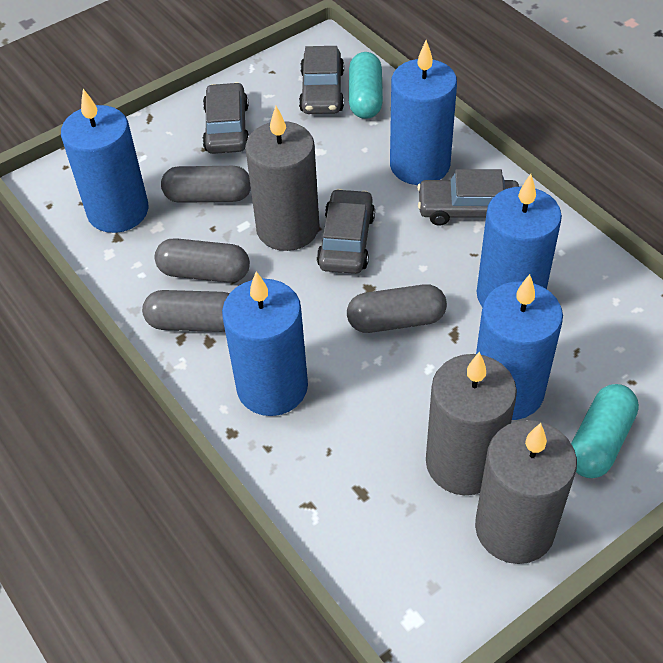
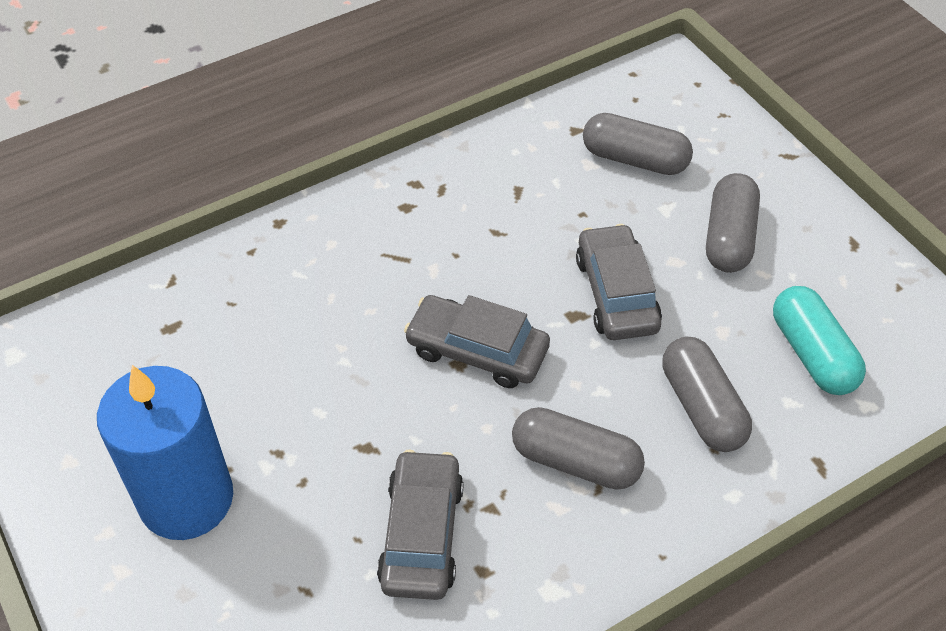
blue candle: 5 -> 1
grey candle: 3 -> 0
grey car: 4 -> 3
turquoise capsule: 2 -> 1

